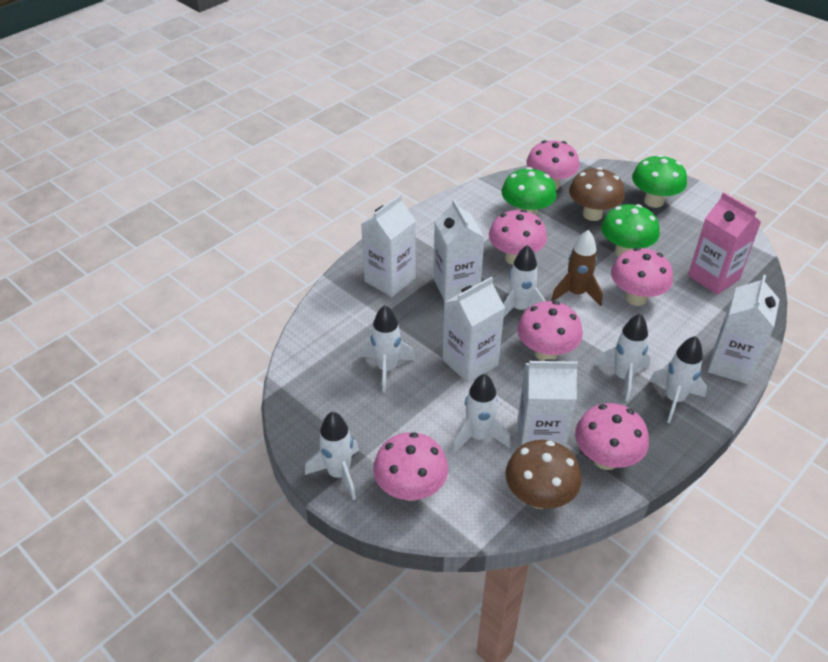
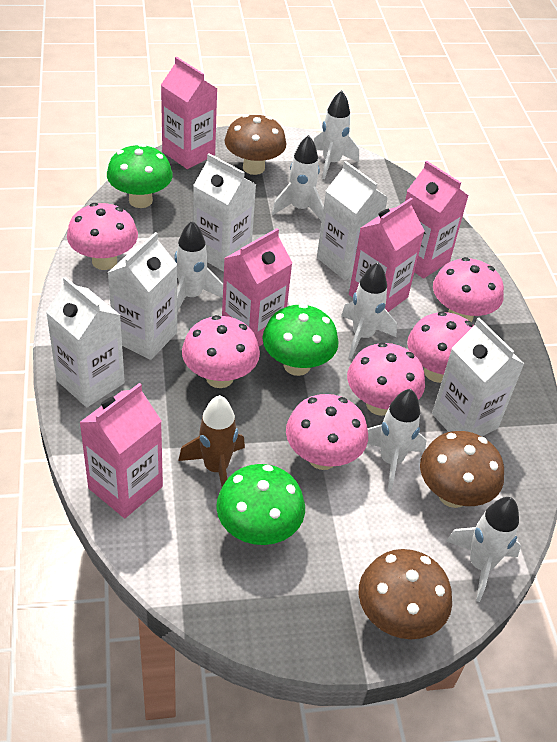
brown mushroom: 2 -> 3
pink carton: 1 -> 5

